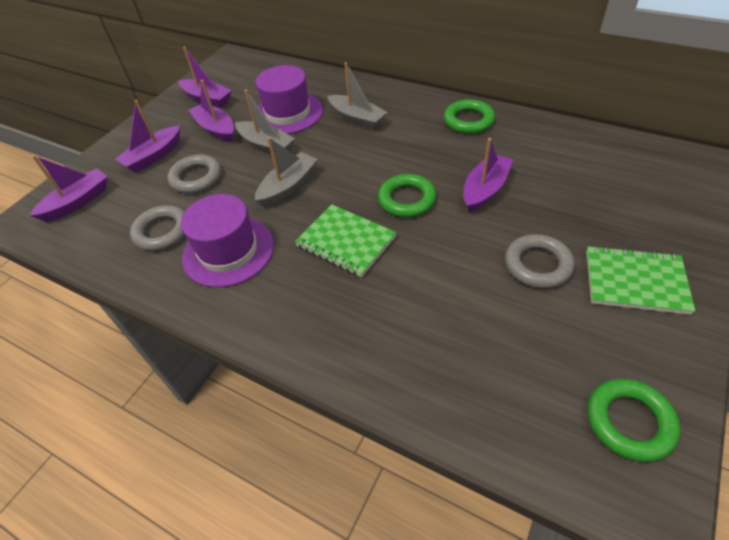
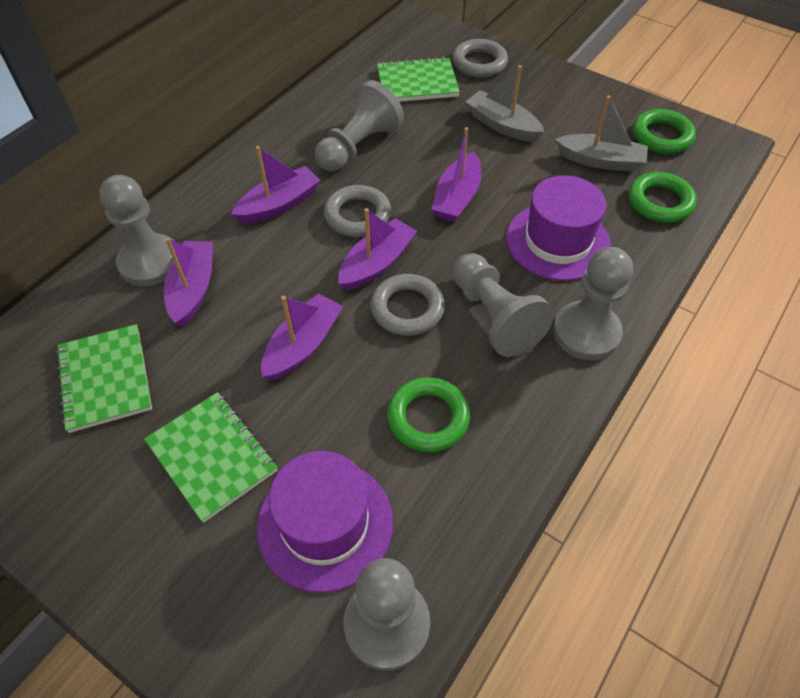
green notebook: 2 -> 3
grey boat: 3 -> 2
grey pawn: 0 -> 5

